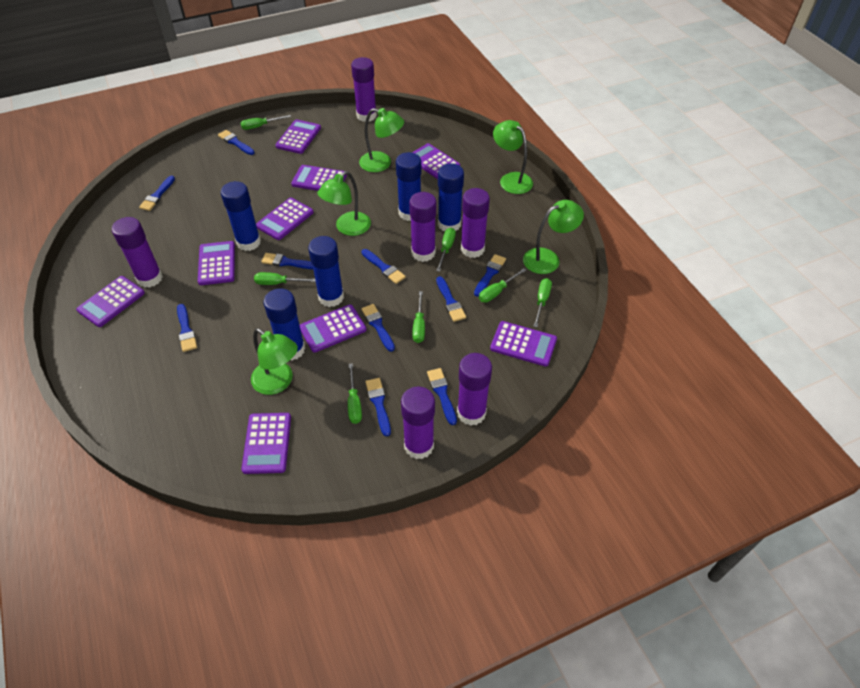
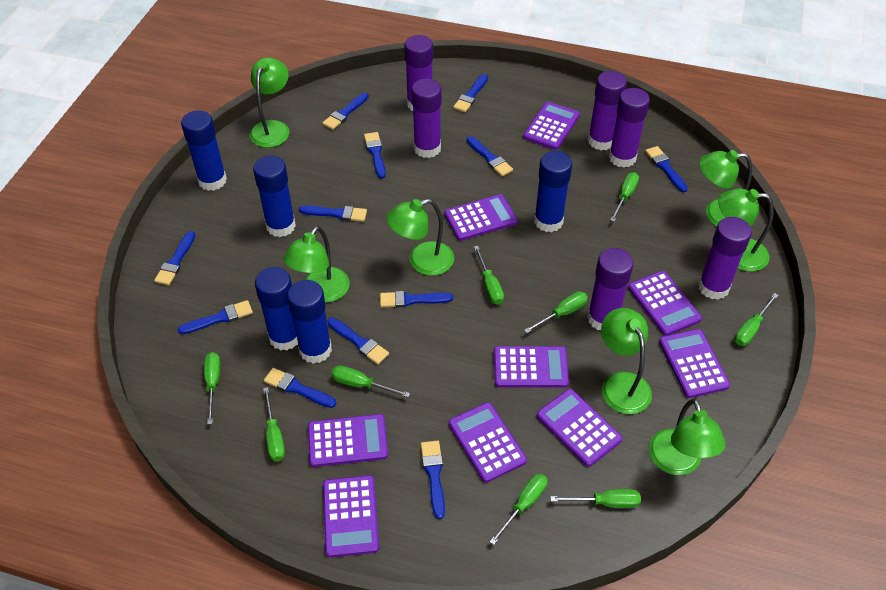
blue brush: 10 -> 12
green lamp: 5 -> 7
green screwdriver: 7 -> 9

